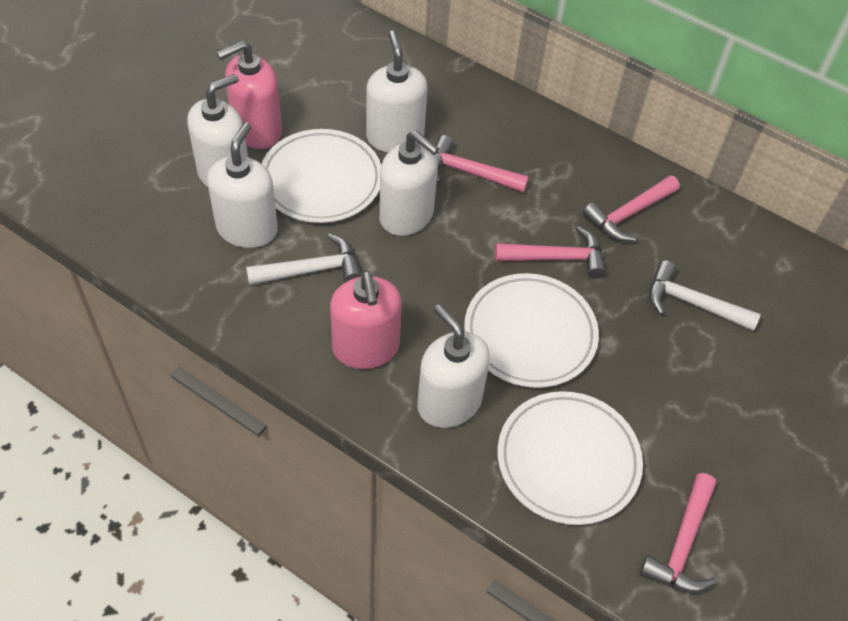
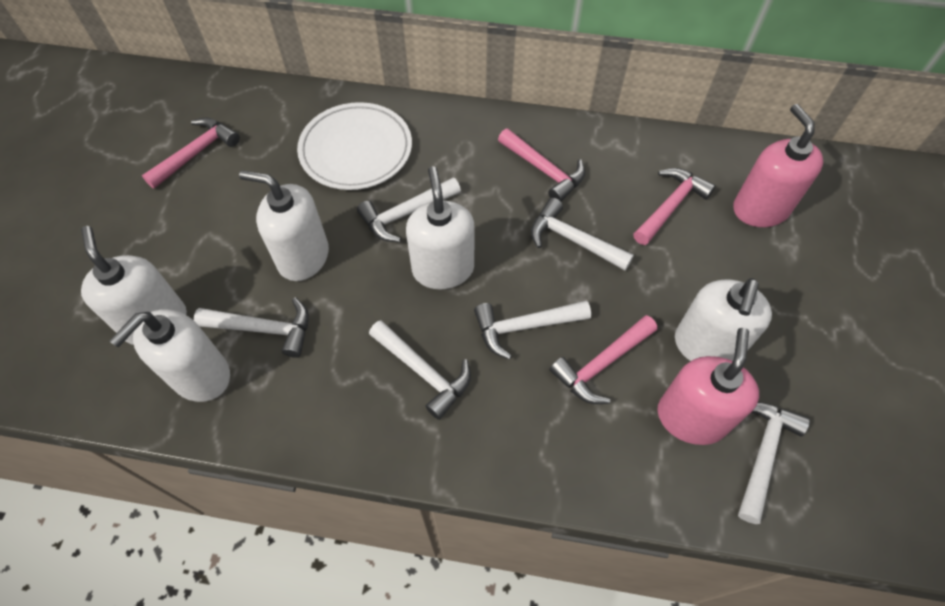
white hammer: 2 -> 6
white plate: 3 -> 1

